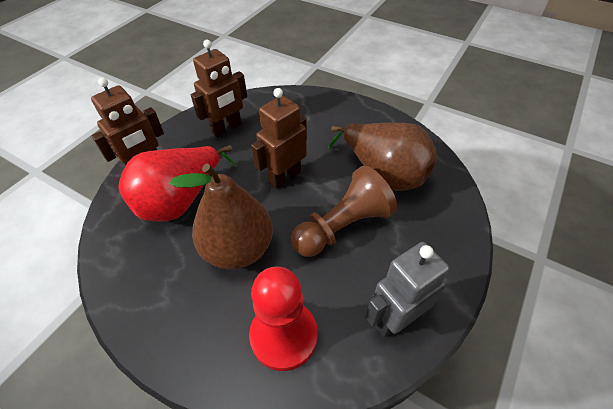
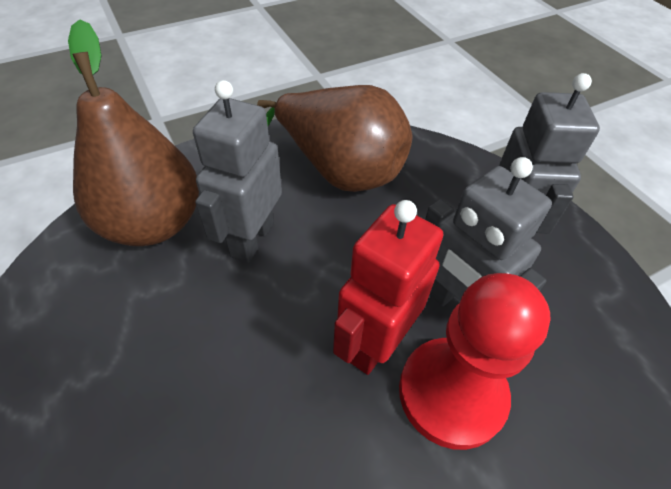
brown pawn: 1 -> 0
brown robot: 3 -> 0
grey robot: 1 -> 3
red pear: 1 -> 0
red robot: 0 -> 1

